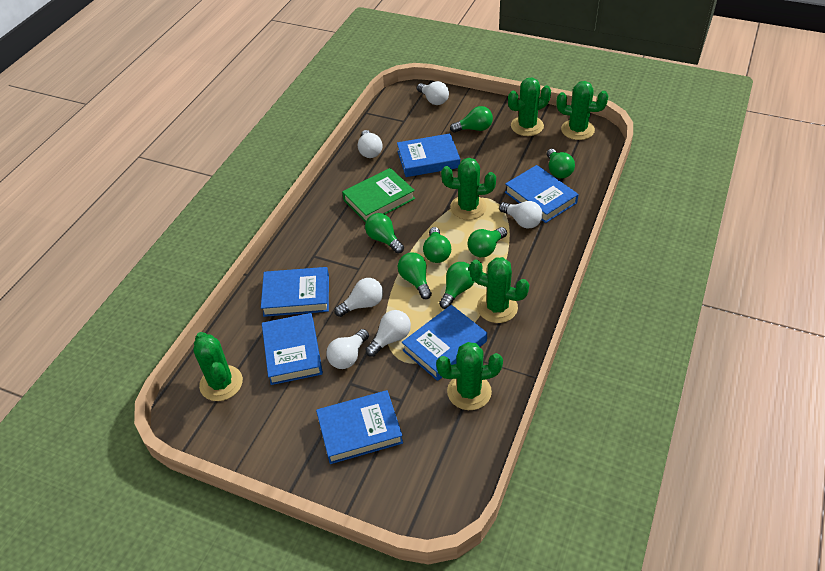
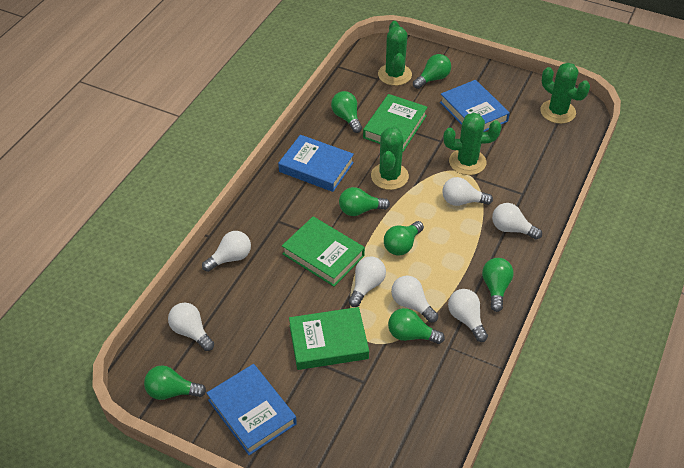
blue book: 6 -> 3
green book: 1 -> 3
green cactus: 6 -> 4
white light bulb: 6 -> 7

